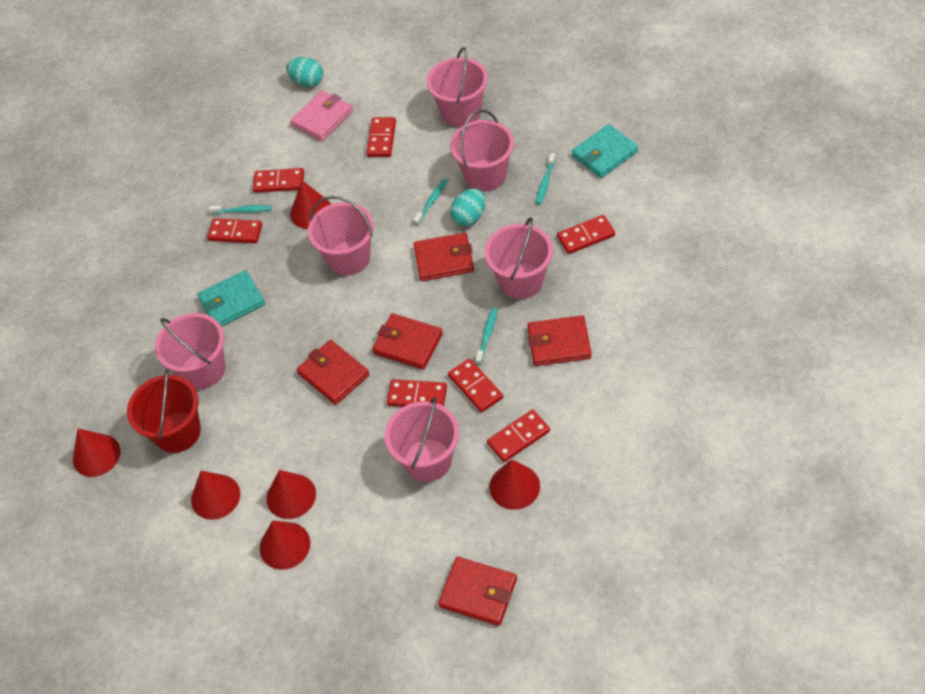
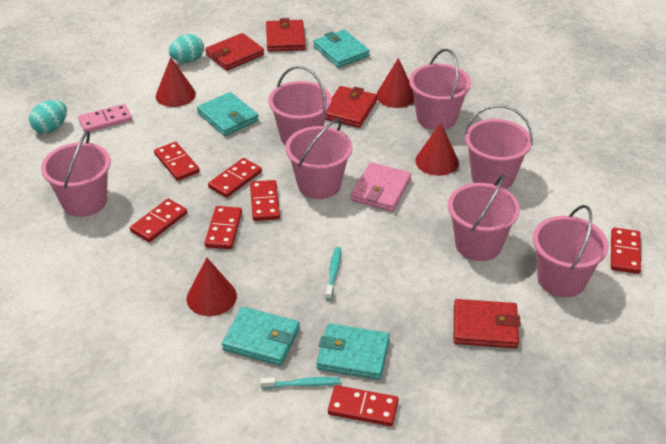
pink bucket: 6 -> 7
pink domino: 0 -> 1
red bucket: 1 -> 0
red cone: 6 -> 4
red wallet: 5 -> 4
turquoise toothbrush: 4 -> 2
turquoise wallet: 2 -> 4

